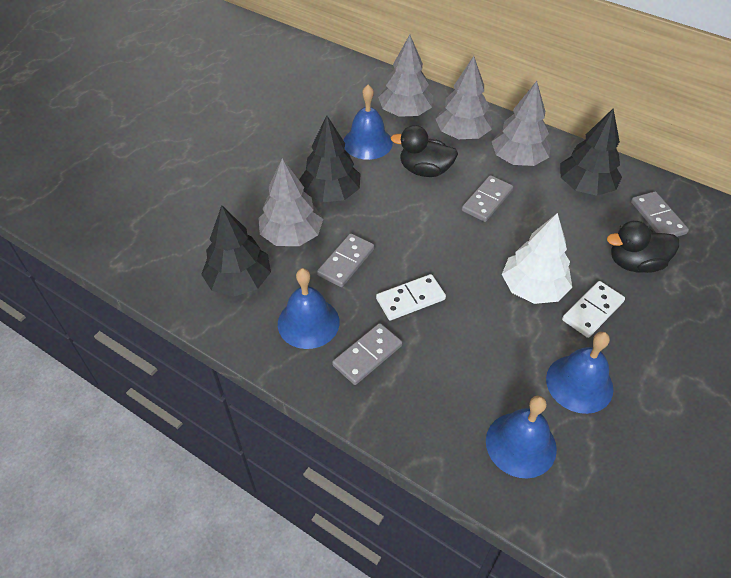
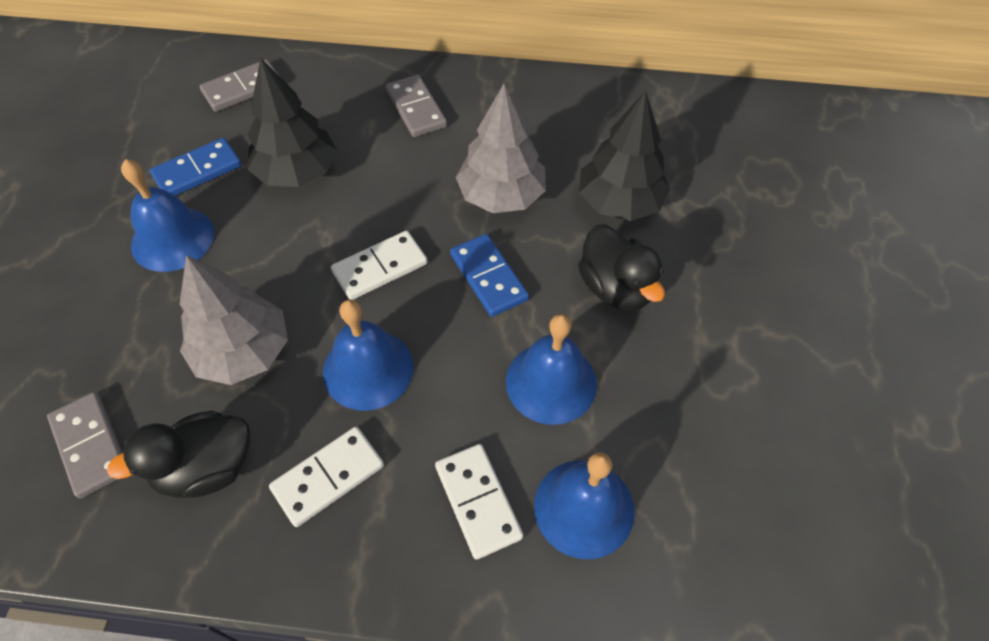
black tree: 3 -> 2
blue domino: 0 -> 2
grey domino: 4 -> 3
grey tree: 4 -> 2
white domino: 2 -> 3
white tree: 1 -> 0

